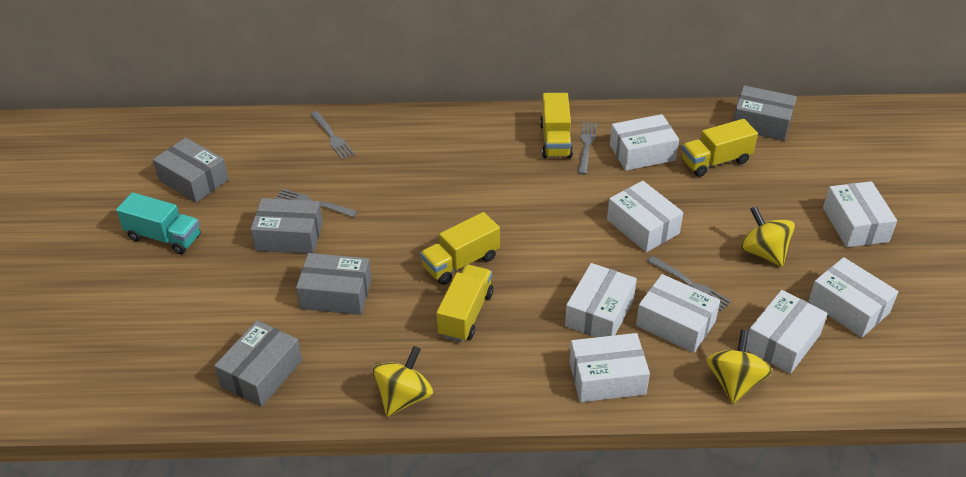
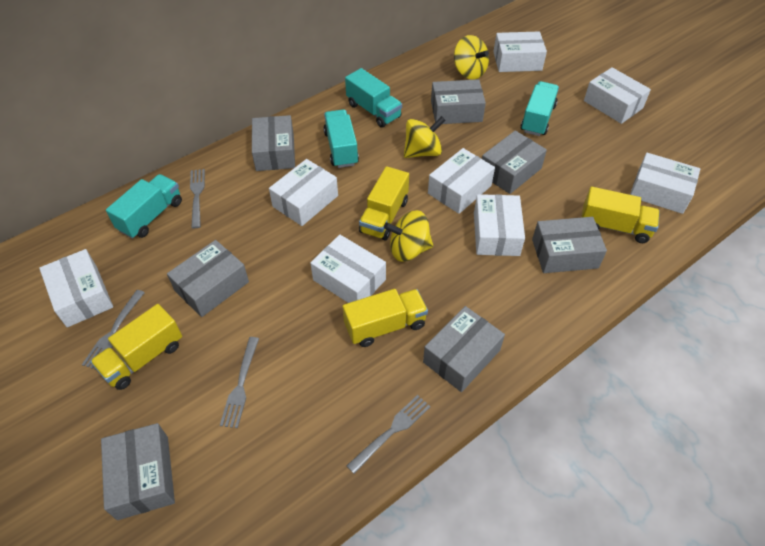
grey box: 5 -> 7
turquoise truck: 1 -> 4

